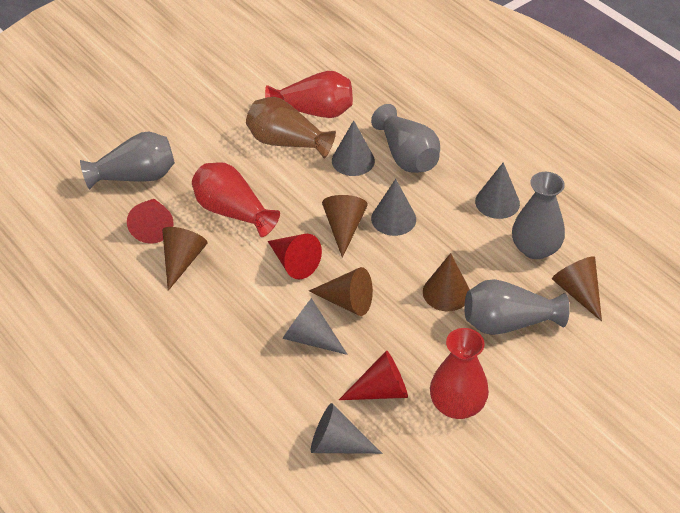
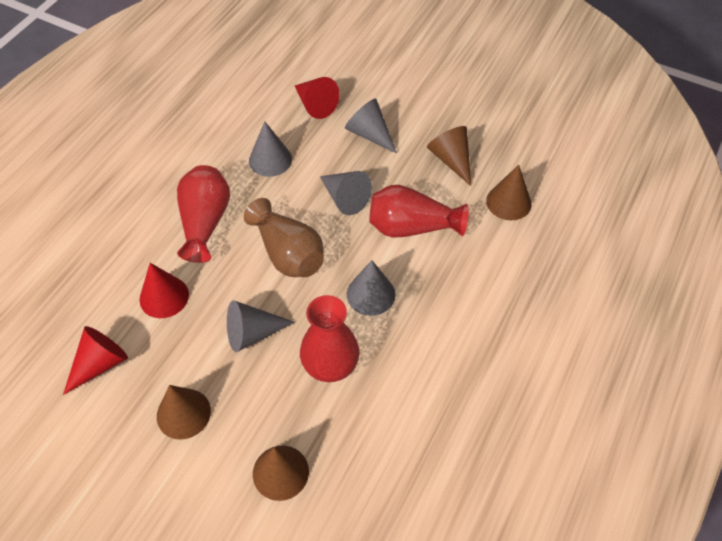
brown cone: 5 -> 4
grey vase: 4 -> 0

